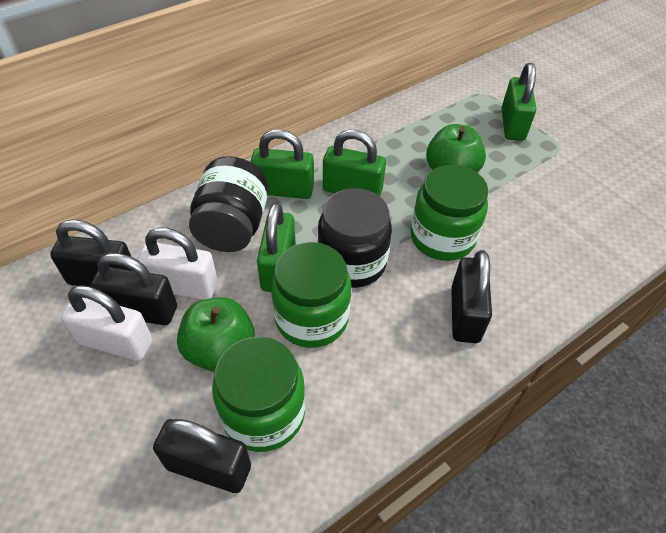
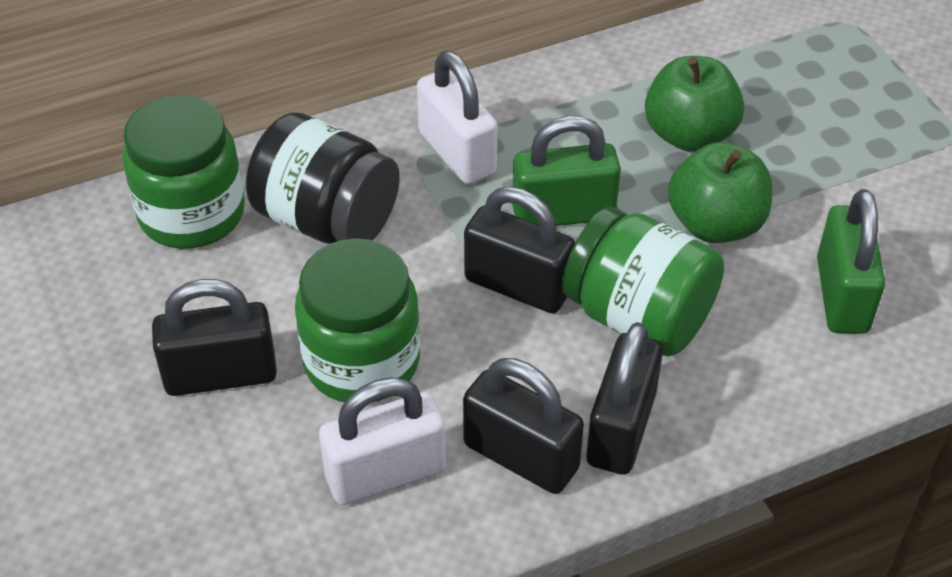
black jar: 2 -> 1
green padlock: 4 -> 2

